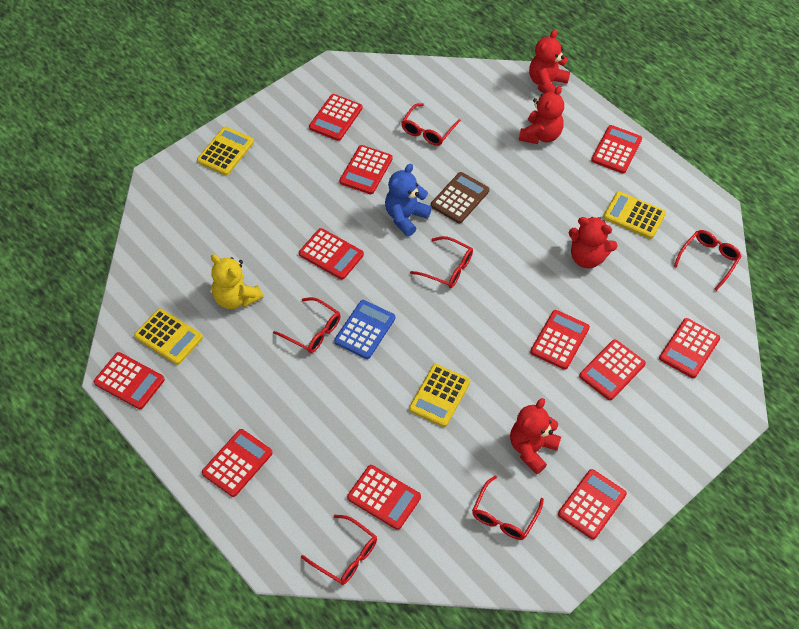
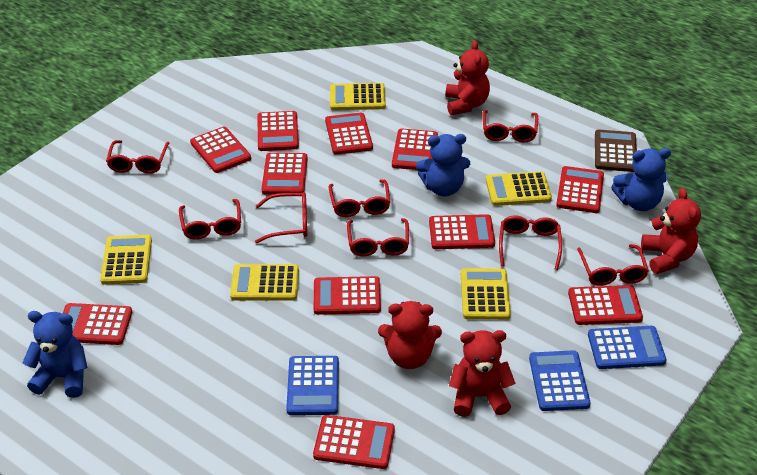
blue calculator: 1 -> 3
blue teddy bear: 1 -> 3
red glasses: 6 -> 8
yellow calculator: 4 -> 5
yellow teddy bear: 1 -> 0

